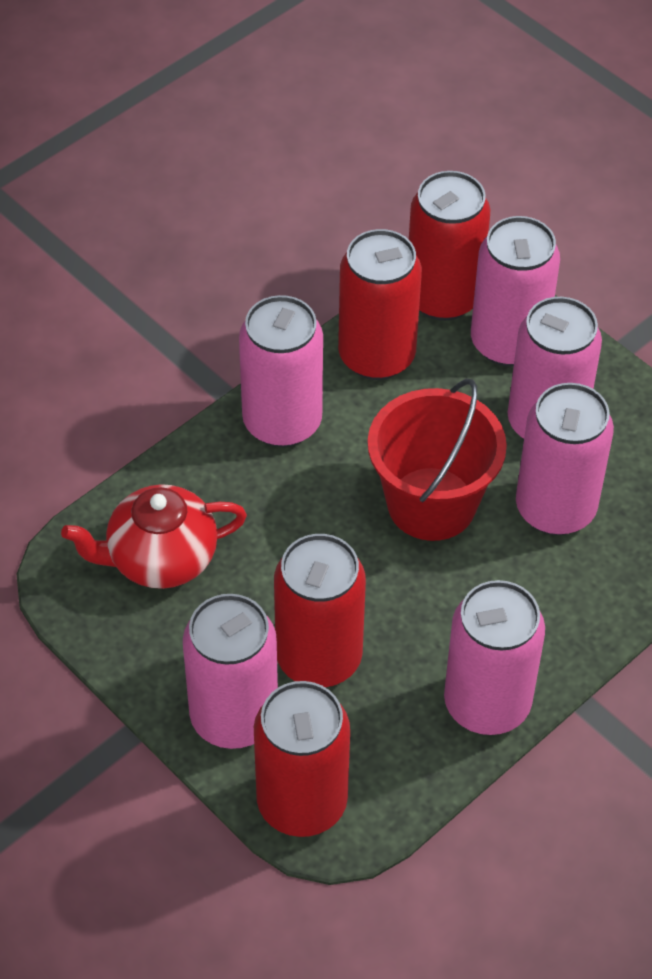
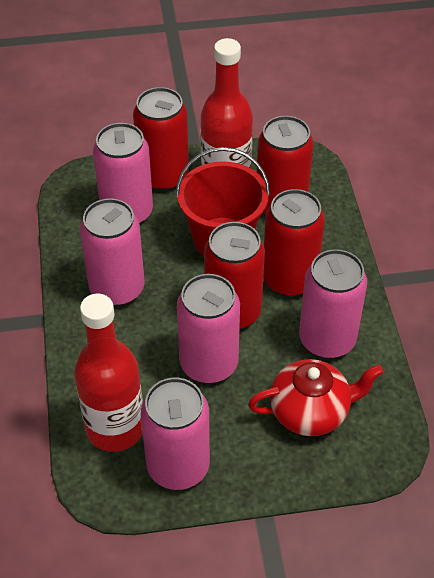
pink can: 6 -> 5
red bottle: 0 -> 2

